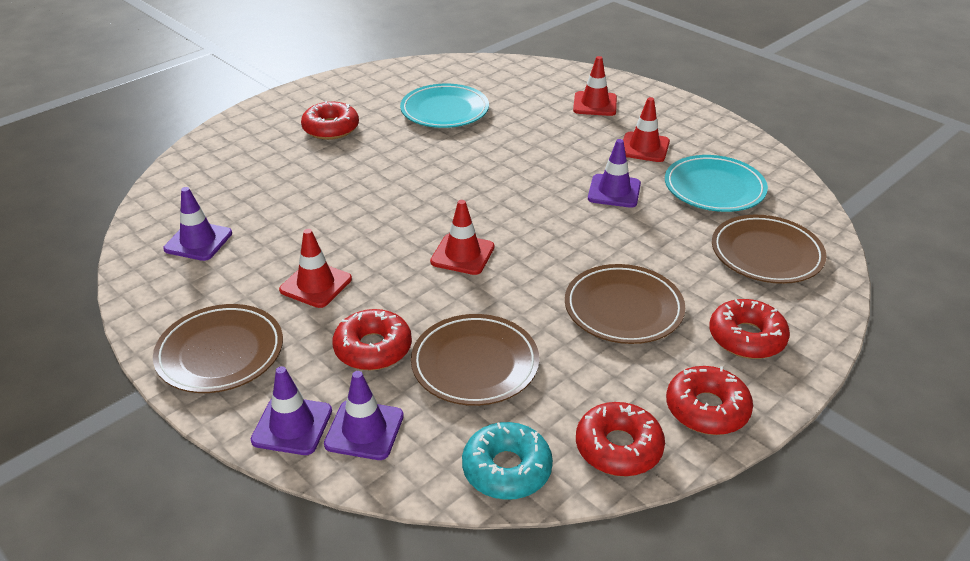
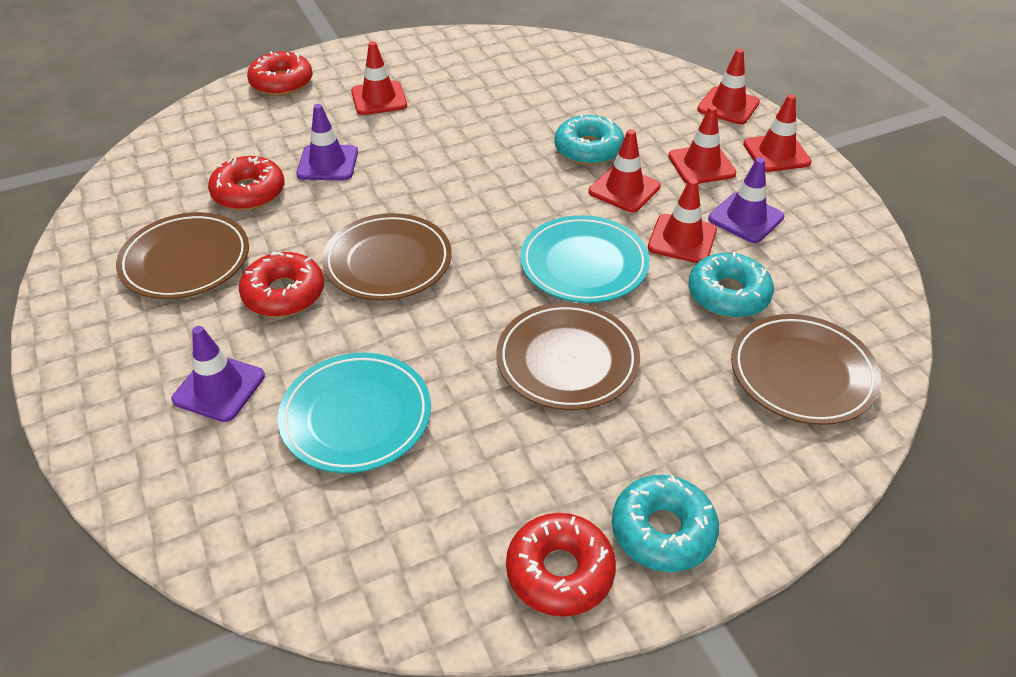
purple traffic cone: 4 -> 3
red donut: 5 -> 4
red traffic cone: 4 -> 6
turquoise donut: 1 -> 3

